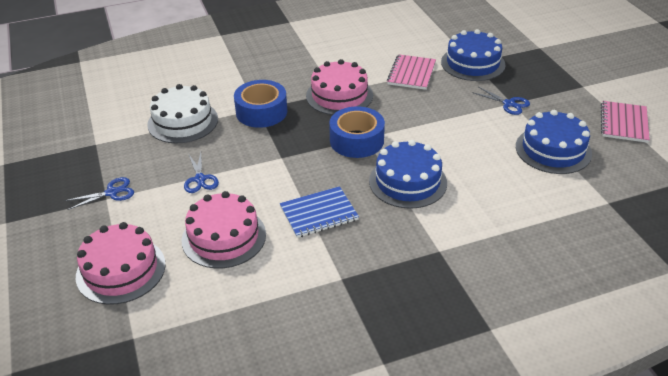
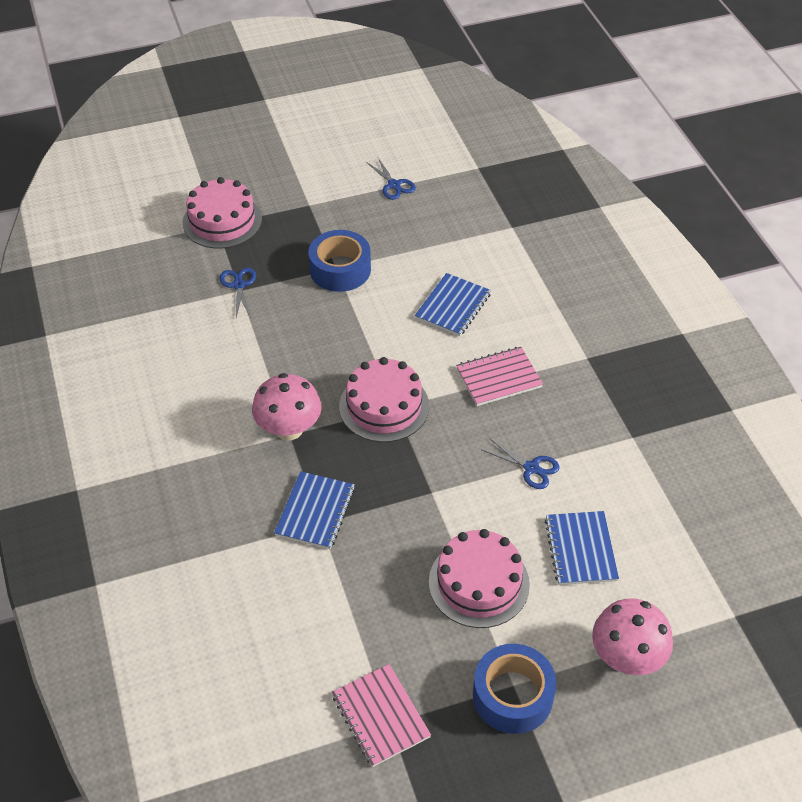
blue cake: 3 -> 0
blue notebook: 1 -> 3
pink mushroom: 0 -> 2
white cake: 1 -> 0

